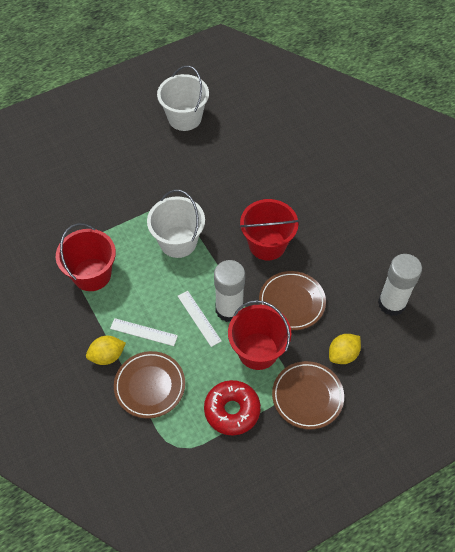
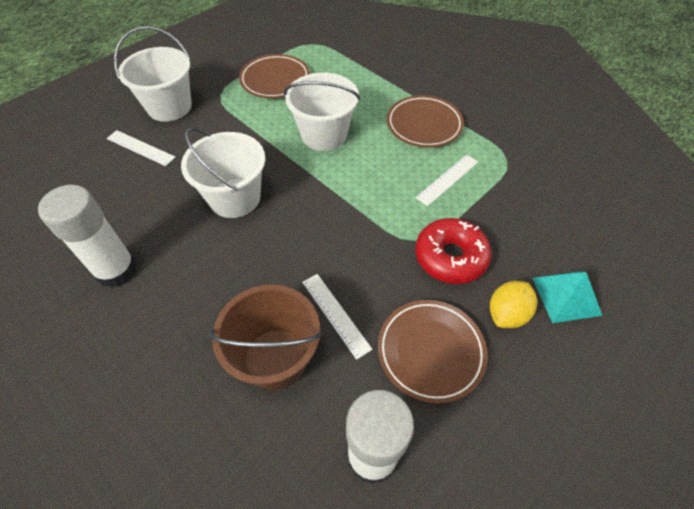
brown bucket: 0 -> 1
red bucket: 3 -> 0
turquoise pyramid: 0 -> 1
white bucket: 2 -> 3
white ruler: 2 -> 3
yellow lemon: 2 -> 1

